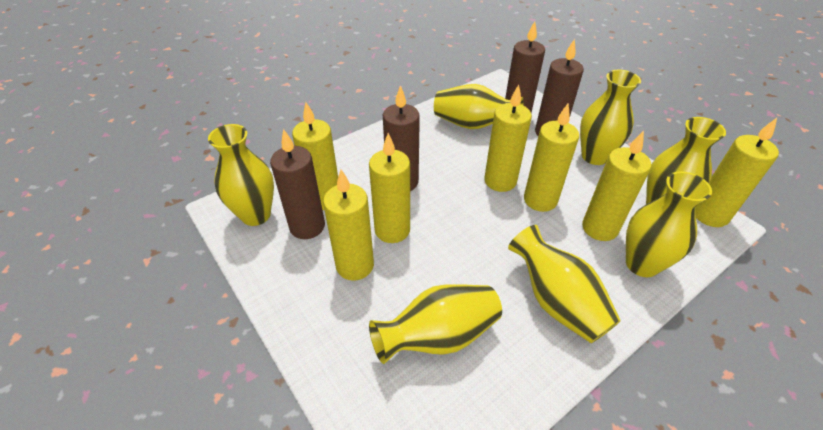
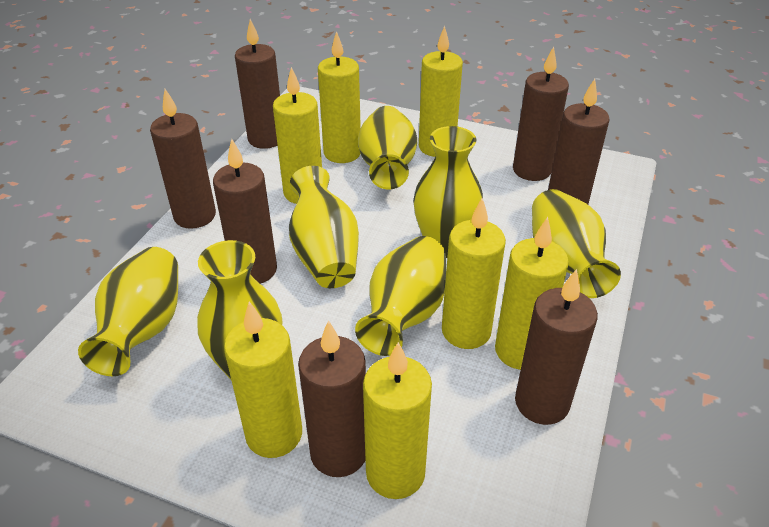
brown candle: 4 -> 7

